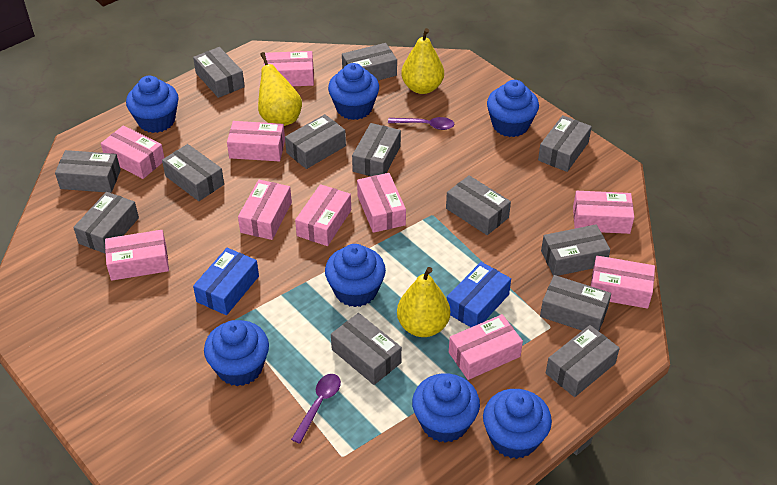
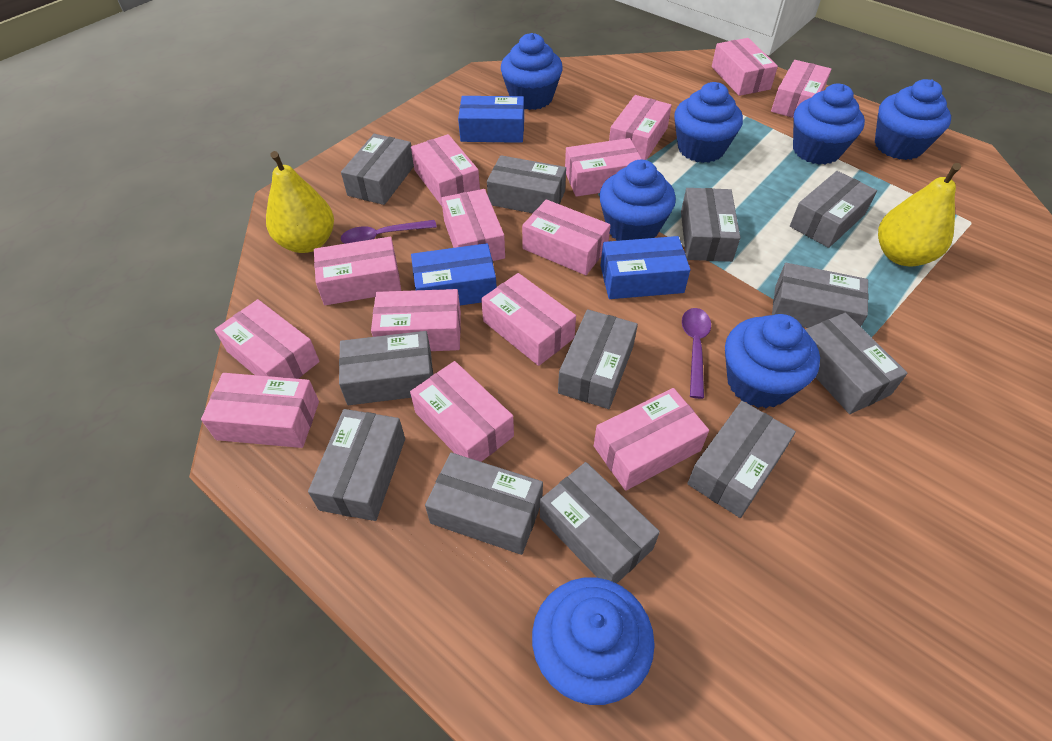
blue box: 2 -> 3
grey box: 13 -> 12
pink box: 10 -> 14
yellow pear: 3 -> 2

